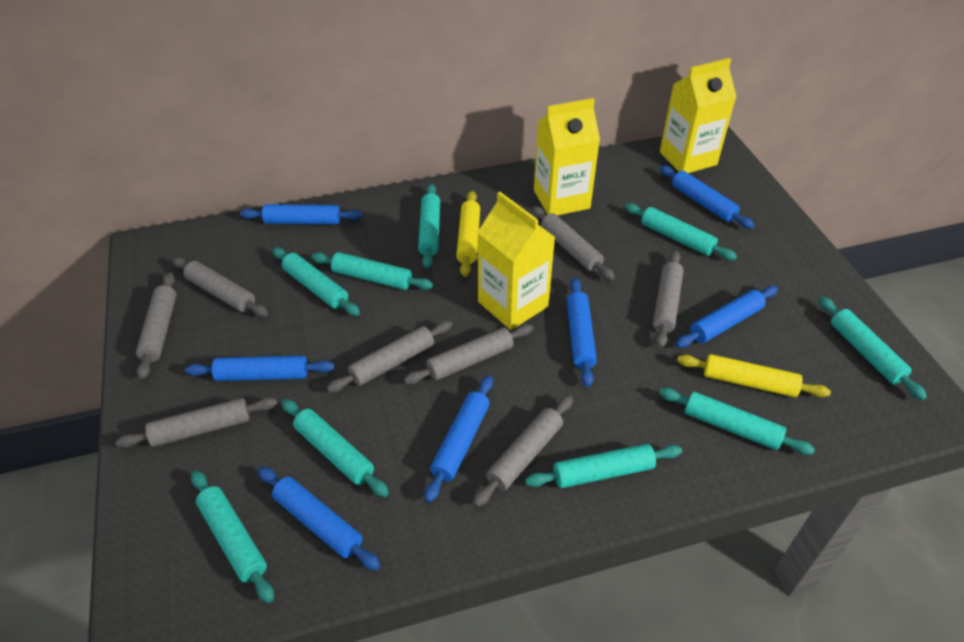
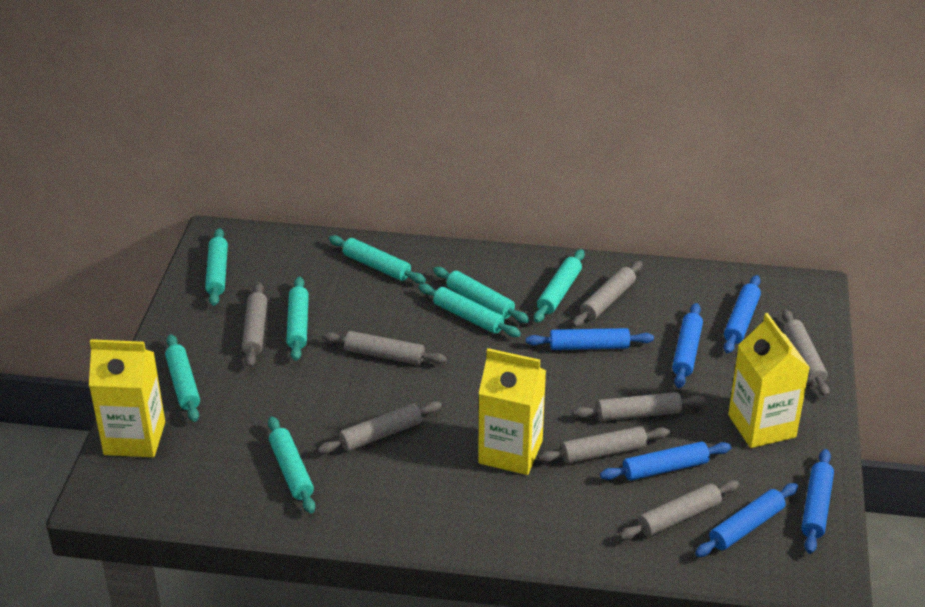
blue rolling pin: 7 -> 6
turquoise rolling pin: 9 -> 8
yellow rolling pin: 2 -> 0

